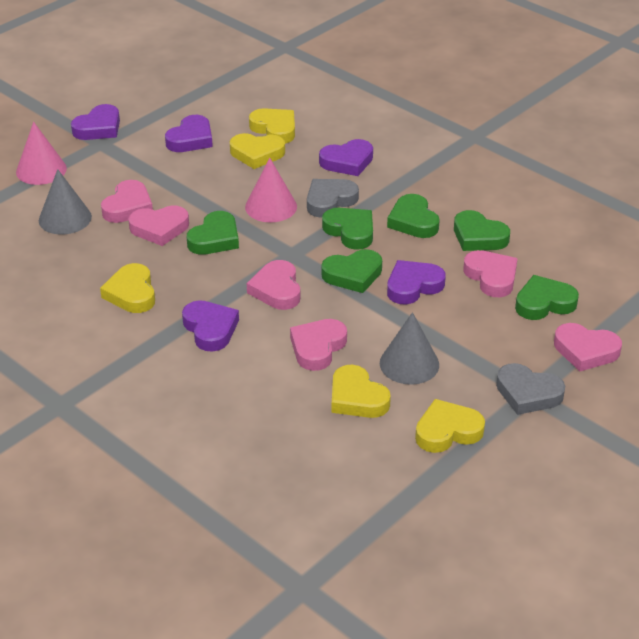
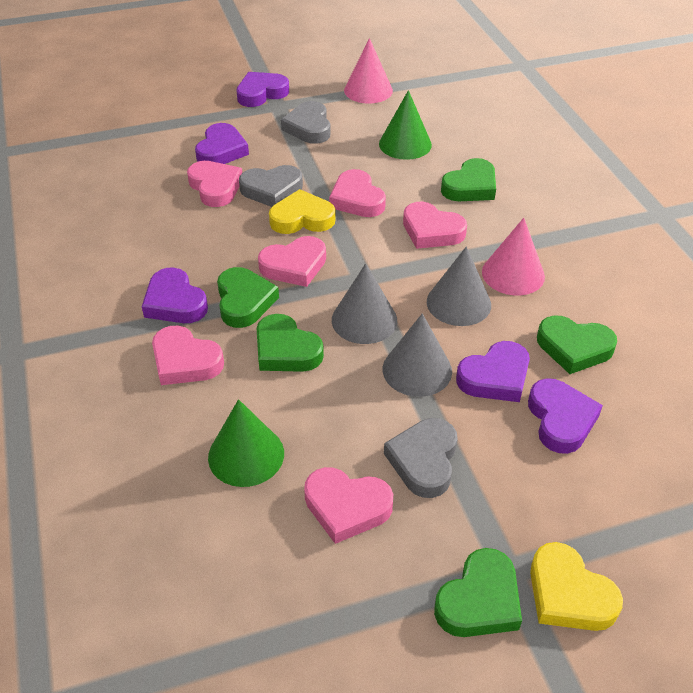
green cone: 0 -> 2
green heart: 6 -> 5
grey cone: 2 -> 3
grey heart: 2 -> 3
yellow heart: 5 -> 2

